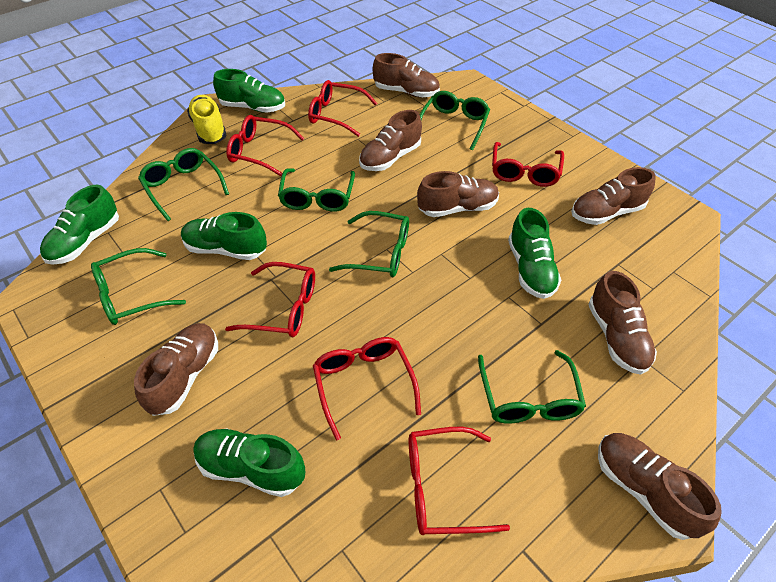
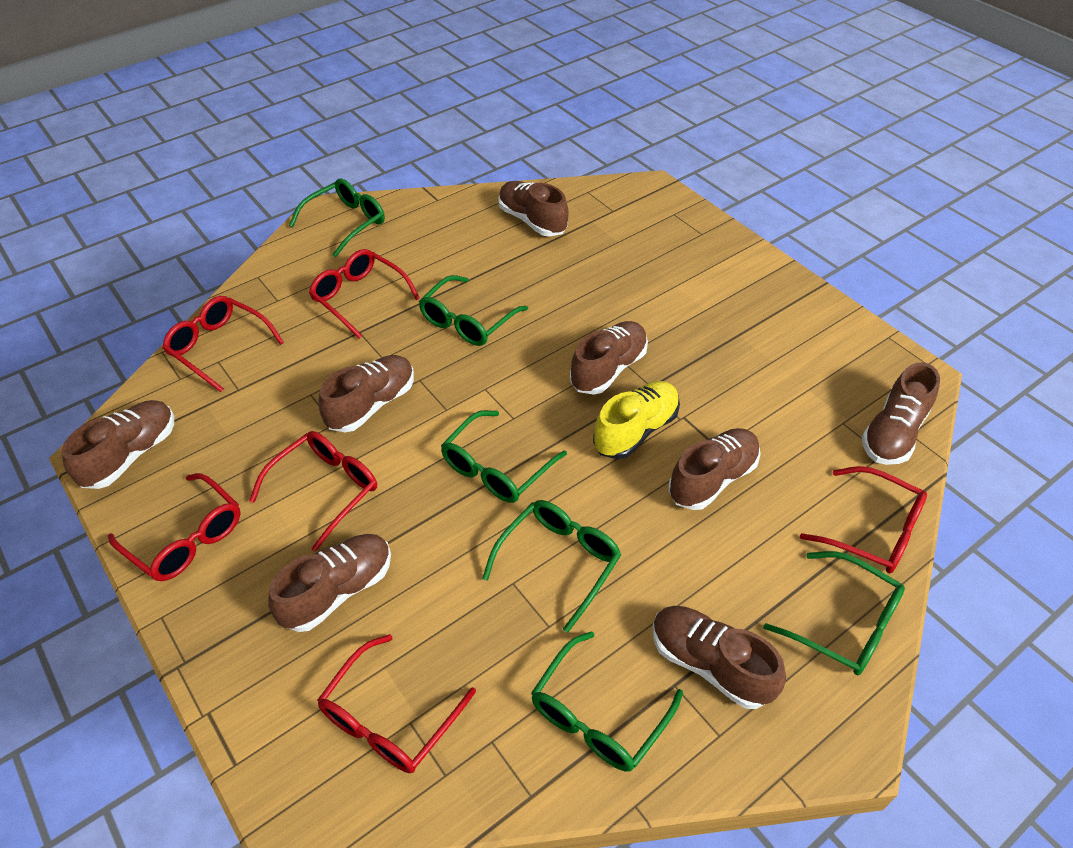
brown shoe: 7 -> 8
green shoe: 5 -> 0

